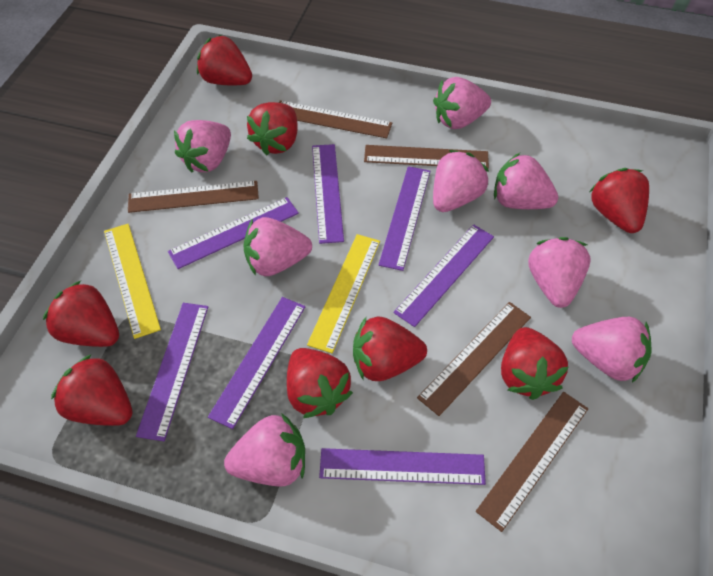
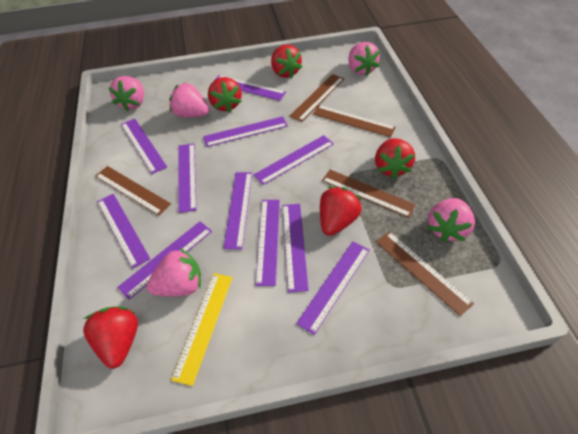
pink strawberry: 8 -> 5
purple ruler: 7 -> 11
red strawberry: 8 -> 5
yellow ruler: 2 -> 1

